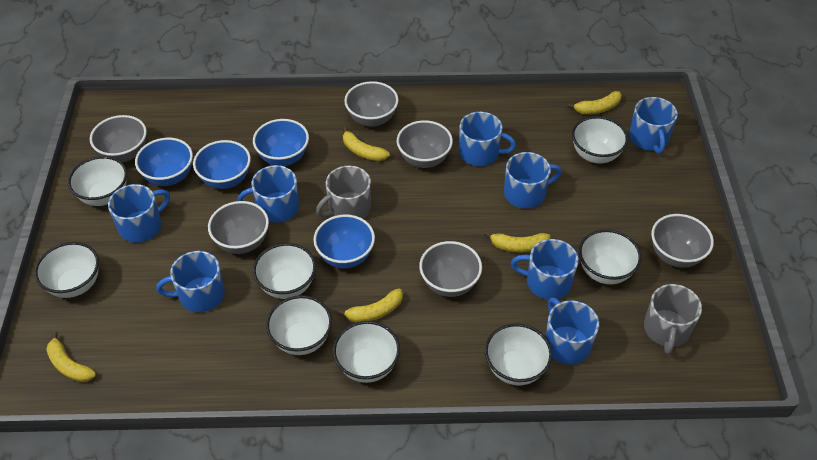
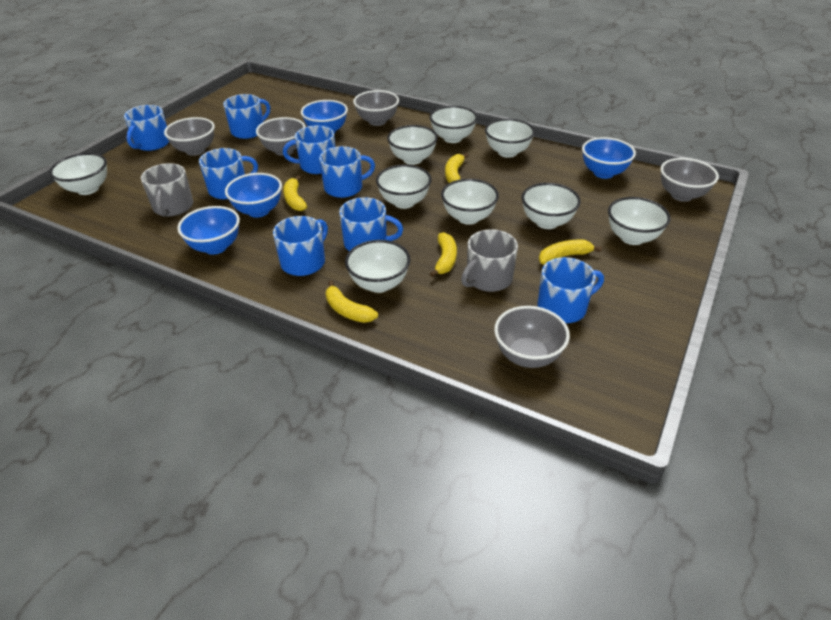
grey bowl: 6 -> 5
white bowl: 8 -> 9

